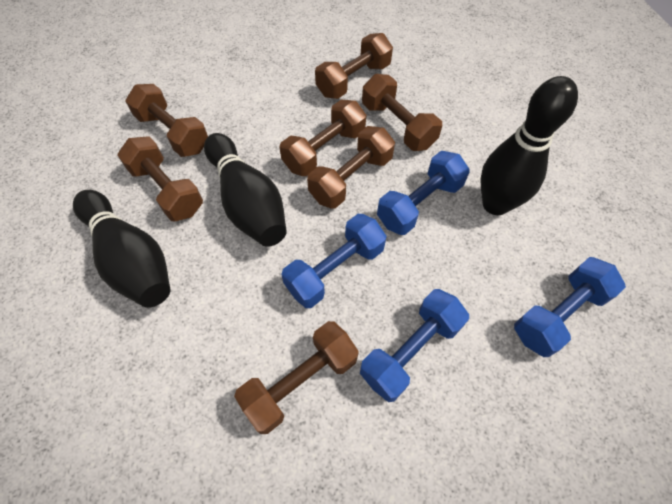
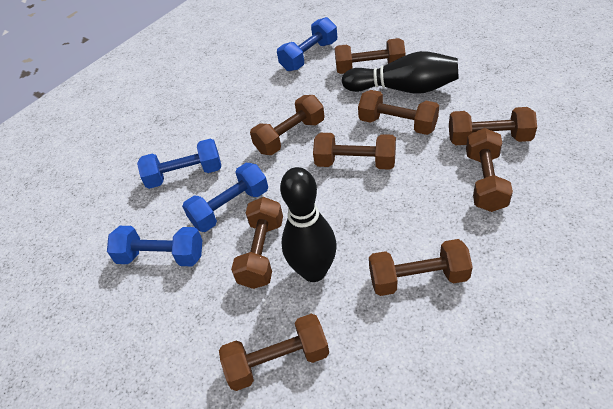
black bowling pin: 3 -> 2
brown dumbbell: 7 -> 9

